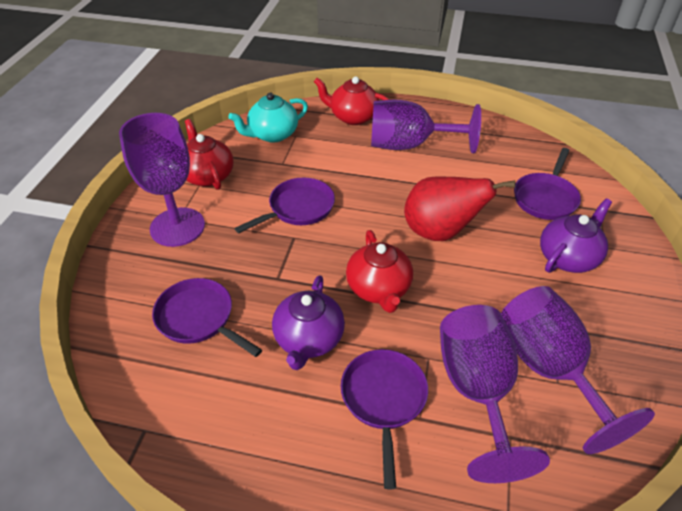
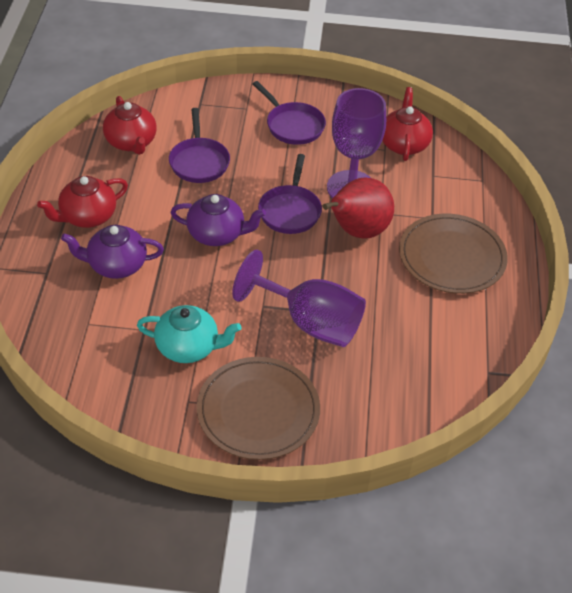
brown plate: 0 -> 2
purple goblet: 4 -> 2
purple pan: 4 -> 3

